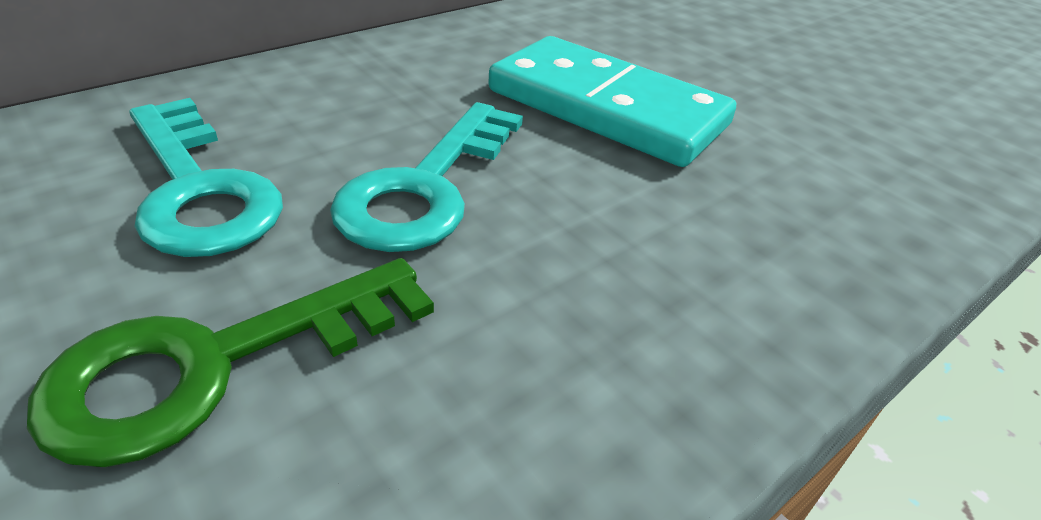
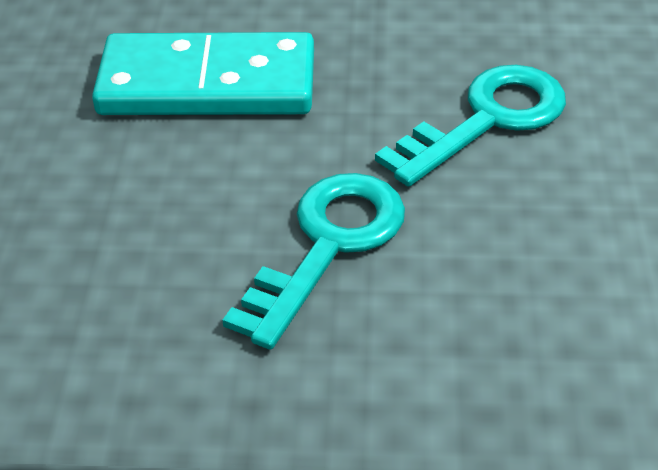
green key: 1 -> 0

